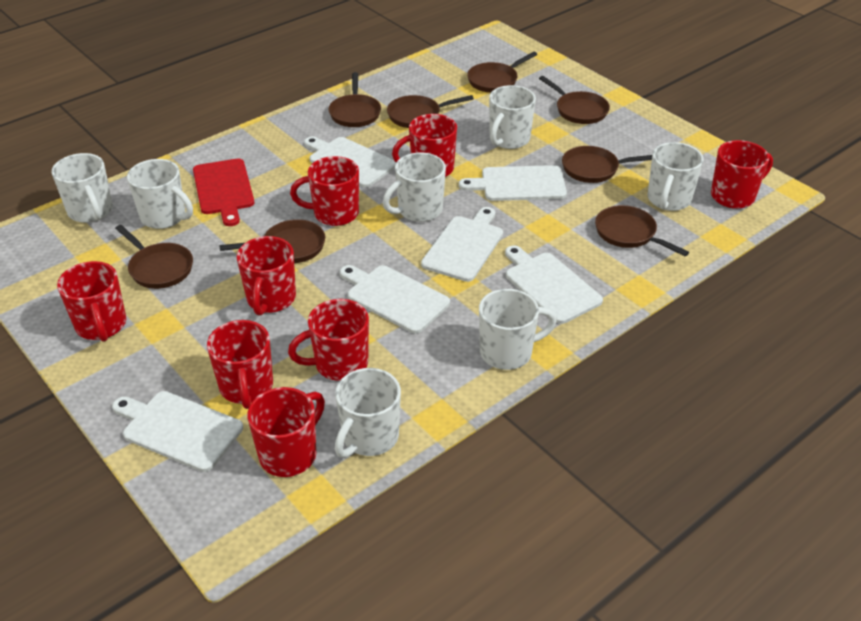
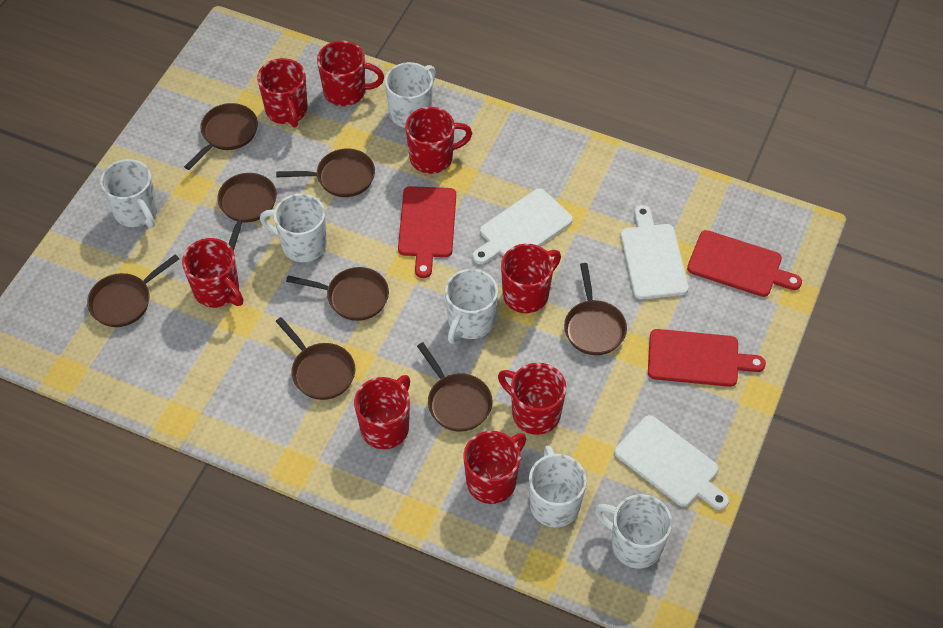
red cutting board: 1 -> 3
white cutting board: 6 -> 3
white mug: 7 -> 6

